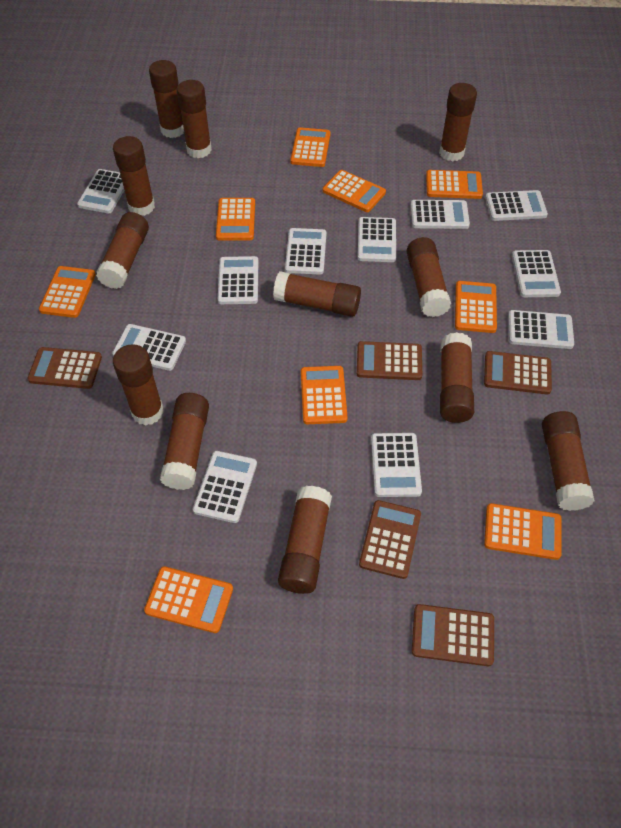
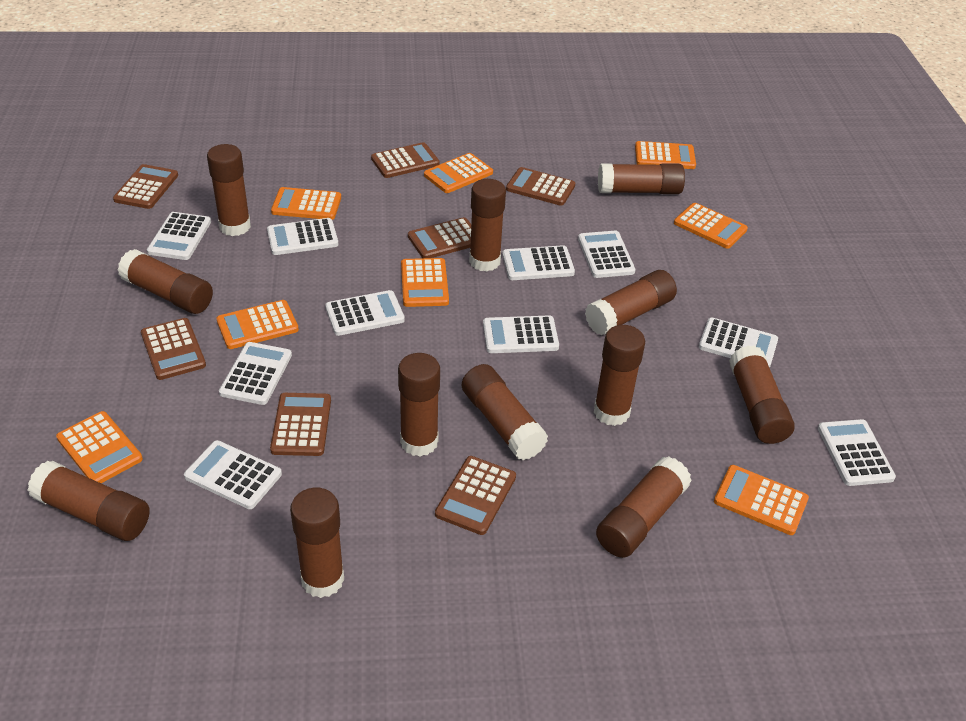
brown calculator: 5 -> 7
orange calculator: 9 -> 8
white calculator: 11 -> 10

